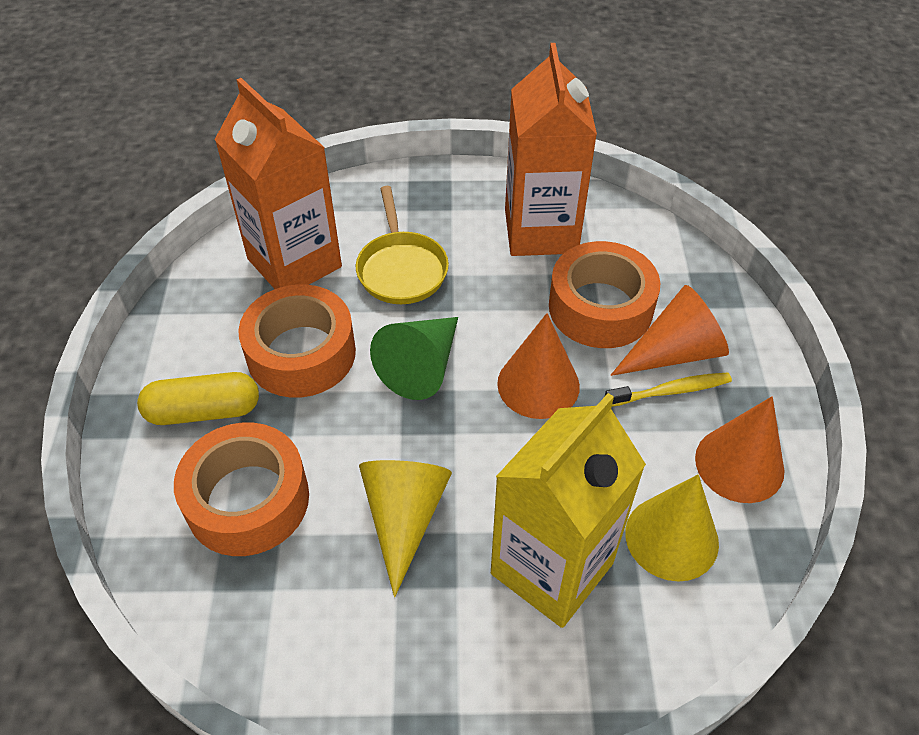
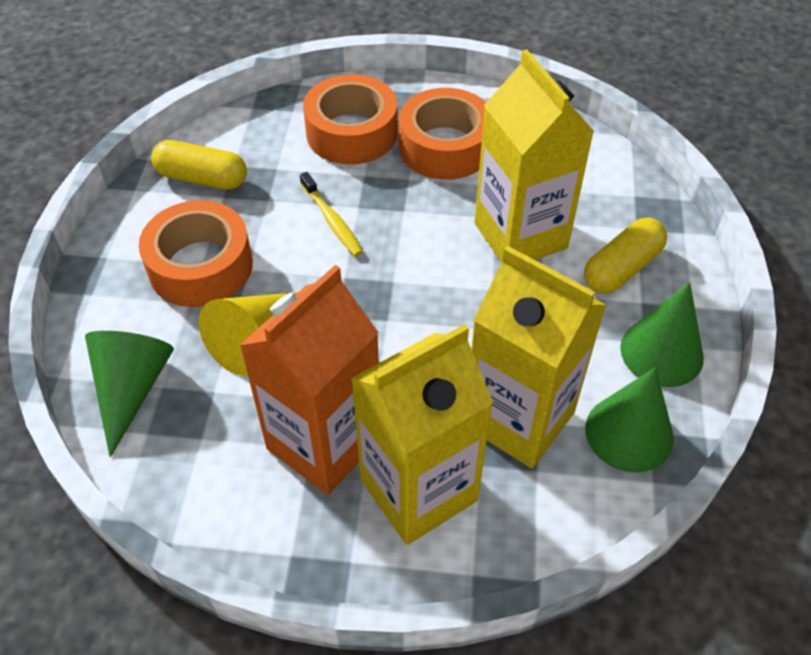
green cone: 1 -> 3
orange carton: 2 -> 1
orange cone: 3 -> 0
yellow capsule: 1 -> 2
yellow carton: 1 -> 3
yellow cone: 2 -> 1
yellow pan: 1 -> 0

